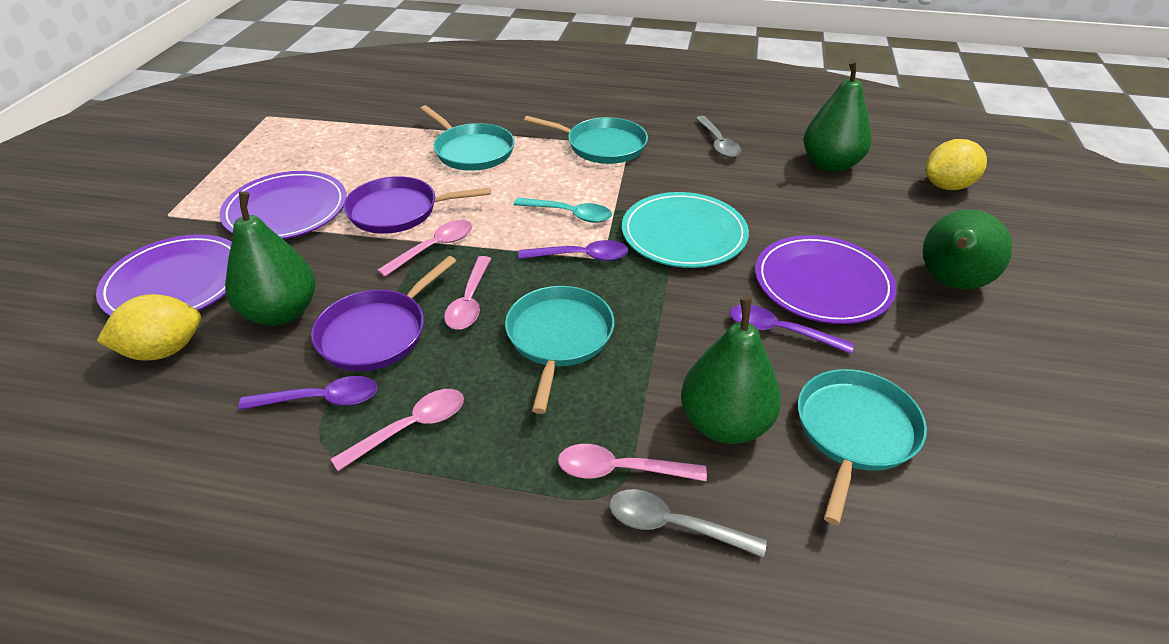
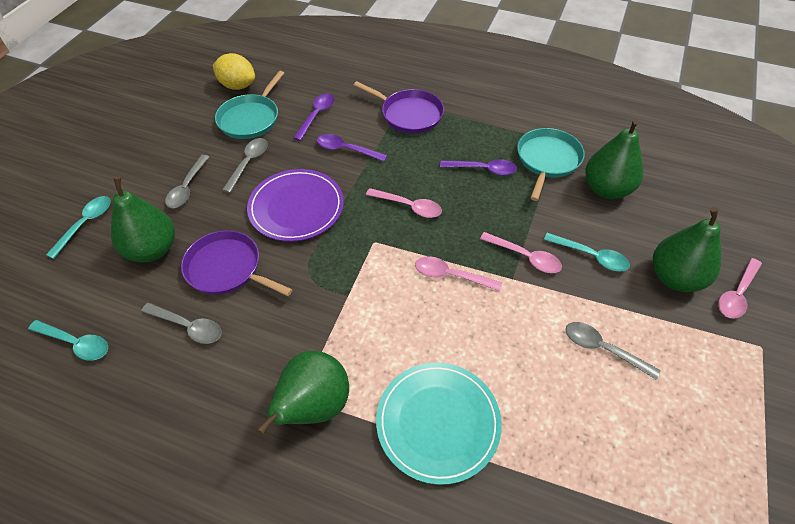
grey spoon: 2 -> 4
purple plate: 3 -> 1
turquoise pan: 4 -> 2
turquoise spoon: 1 -> 3
yellow lemon: 2 -> 1

